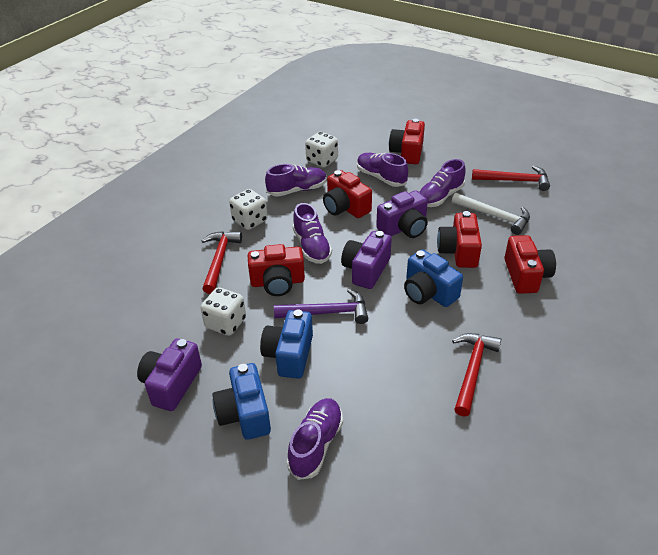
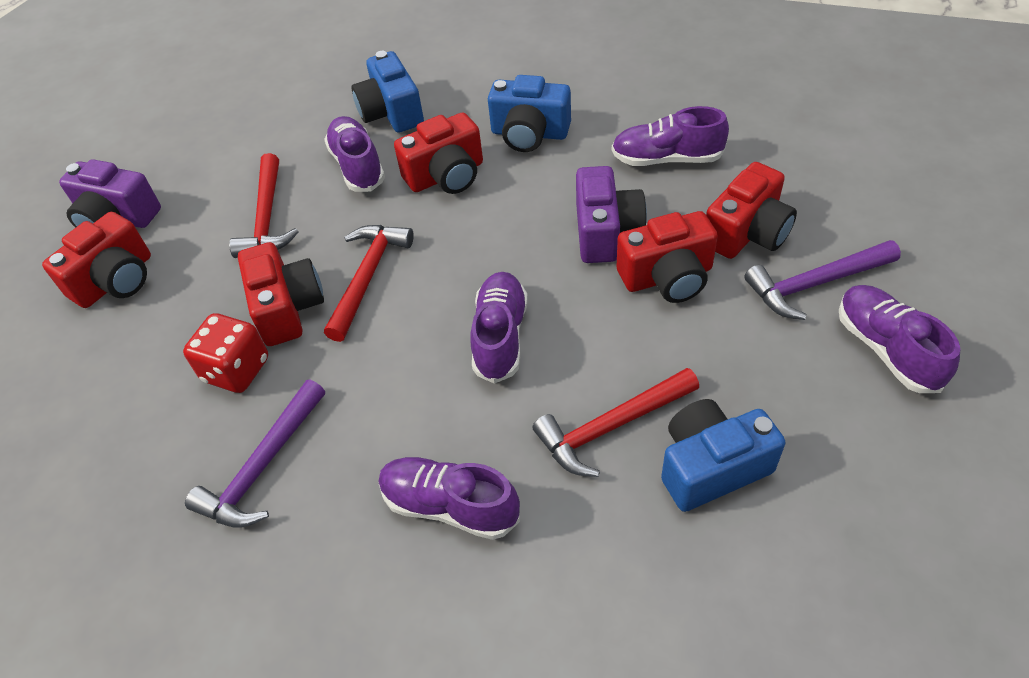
purple camera: 3 -> 2
purple hammer: 1 -> 2
red dice: 0 -> 1
white dice: 3 -> 0
white hammer: 1 -> 0

